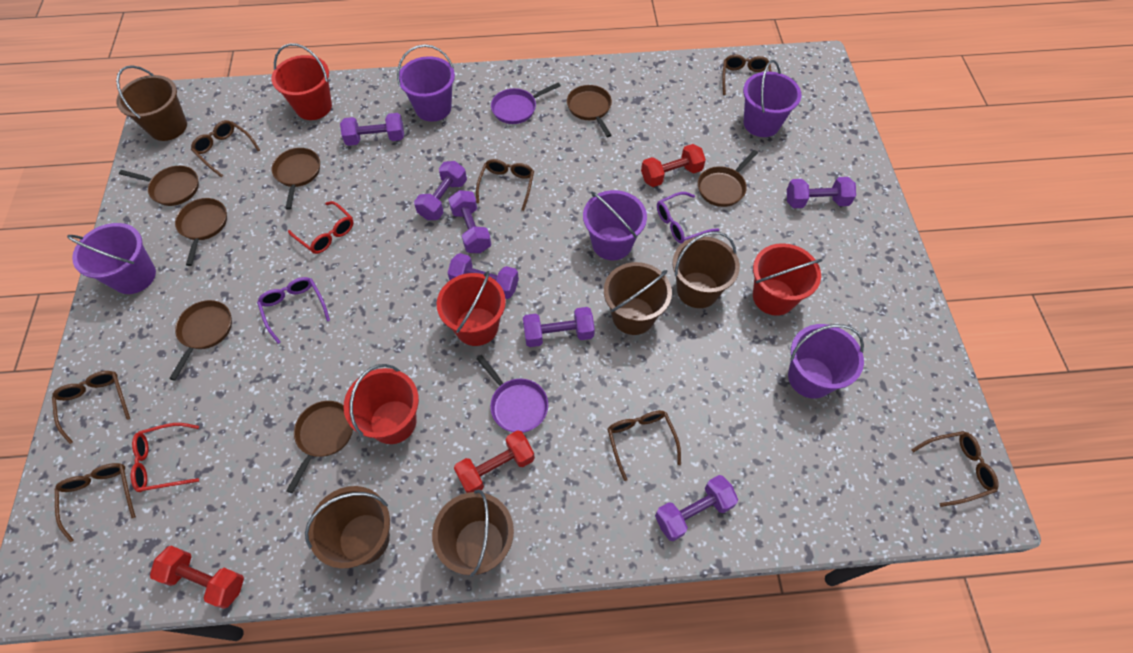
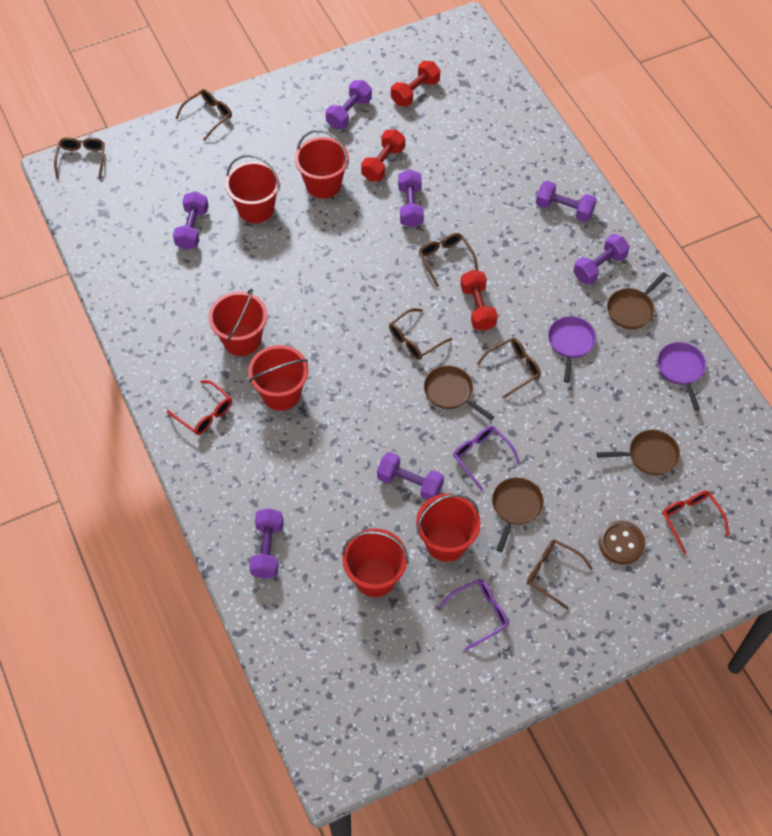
brown bucket: 5 -> 0
brown button: 0 -> 1
brown glasses: 7 -> 6
brown pan: 7 -> 4
purple bucket: 5 -> 0
red bucket: 4 -> 6

